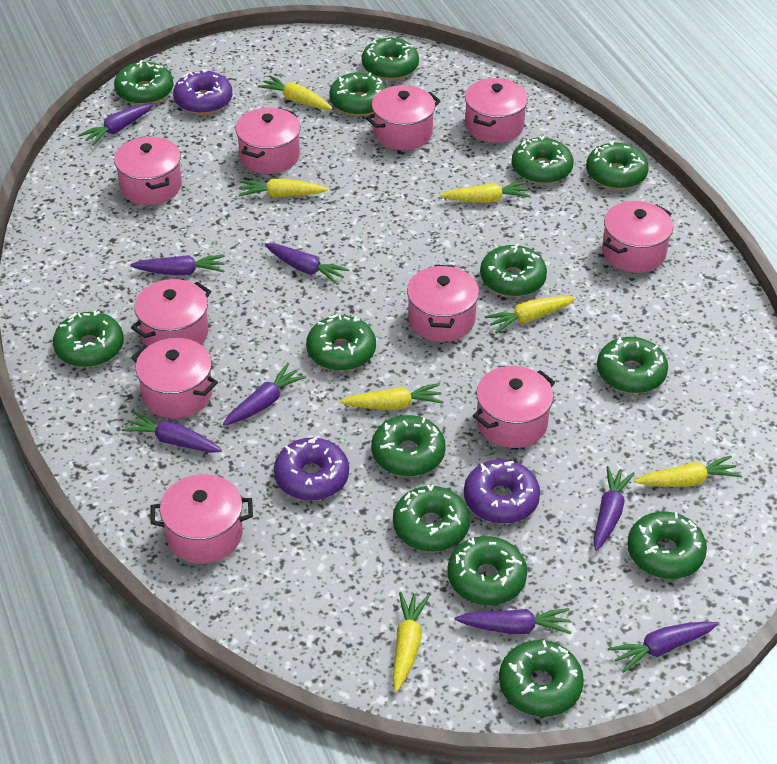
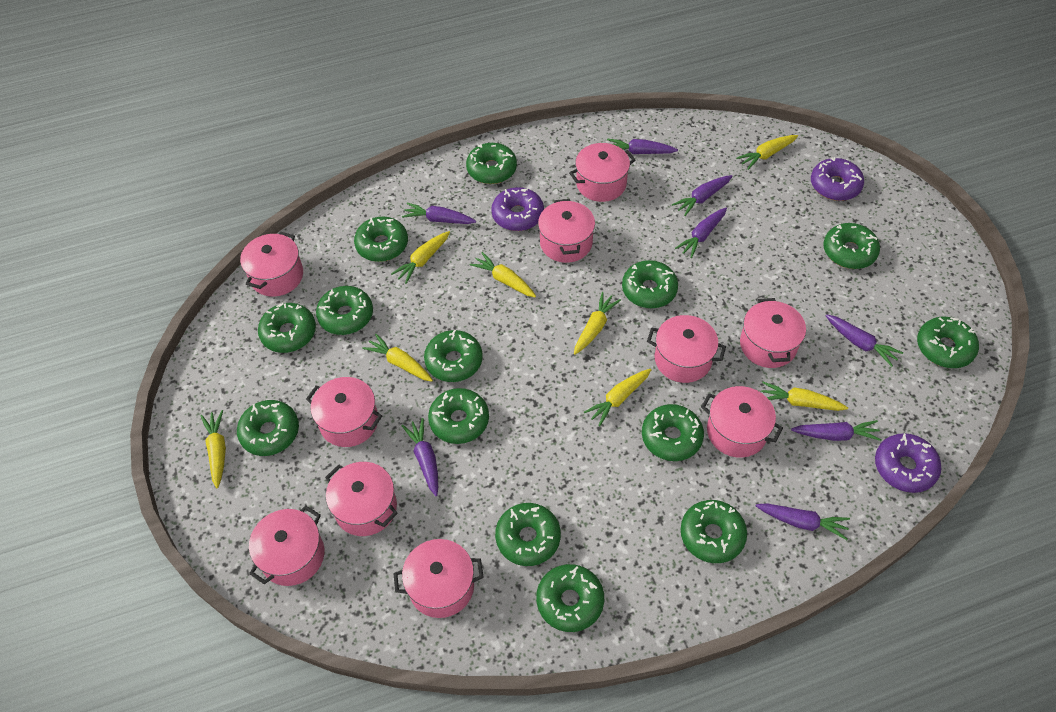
yellow carrot: 7 -> 8

